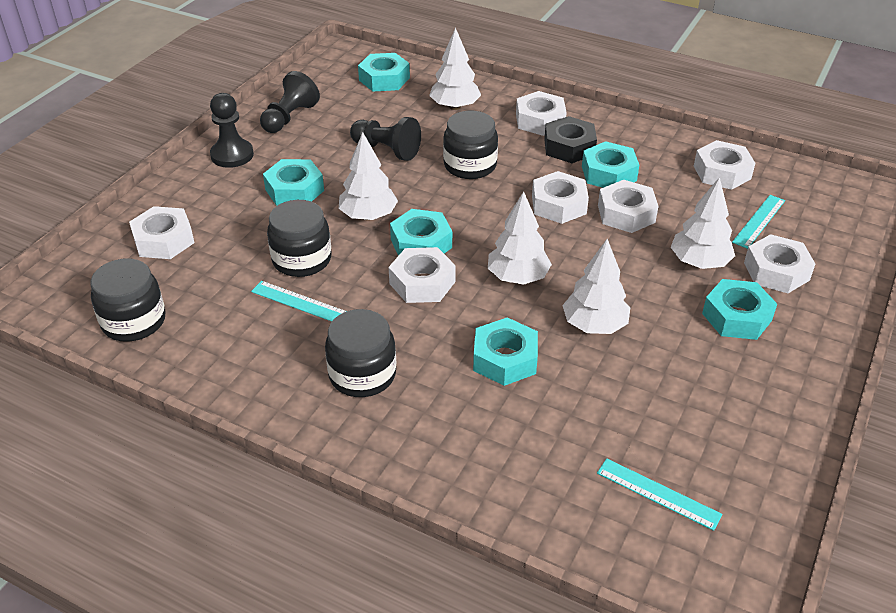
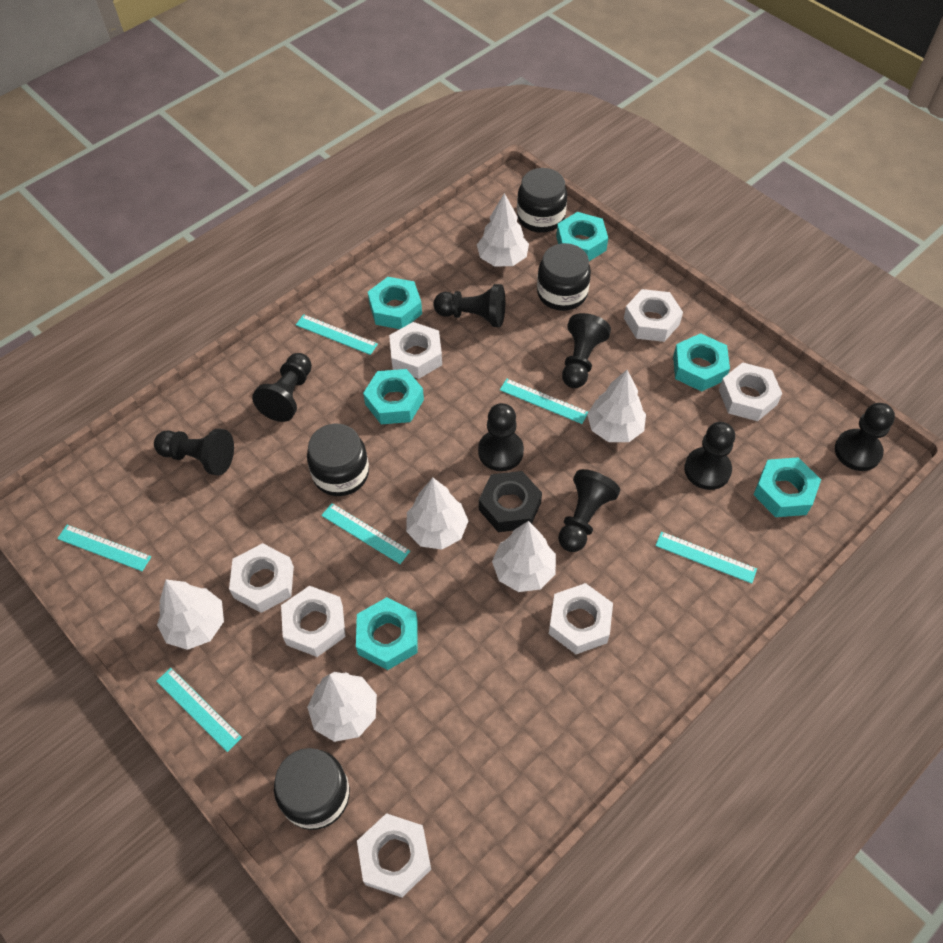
black pawn: 3 -> 8
turquoise ruler: 3 -> 6
white tree: 5 -> 6

